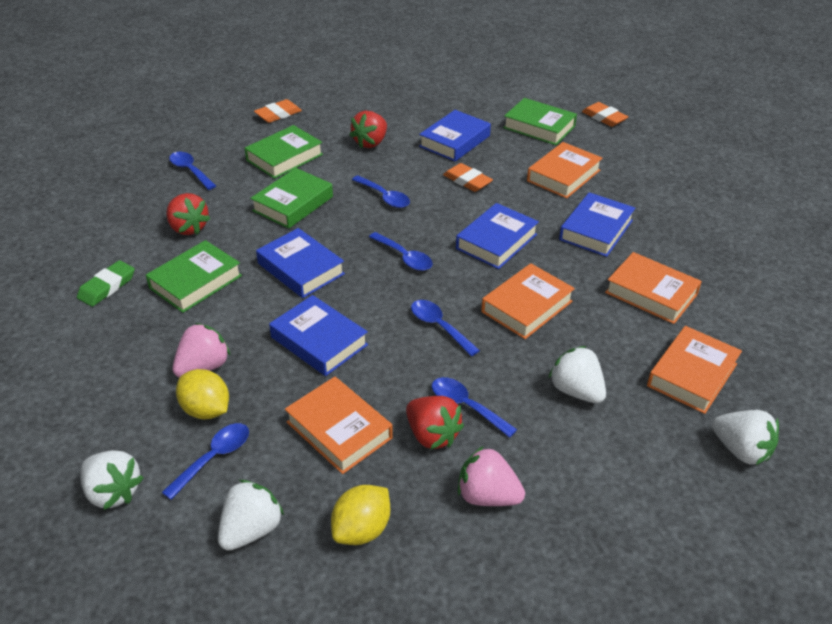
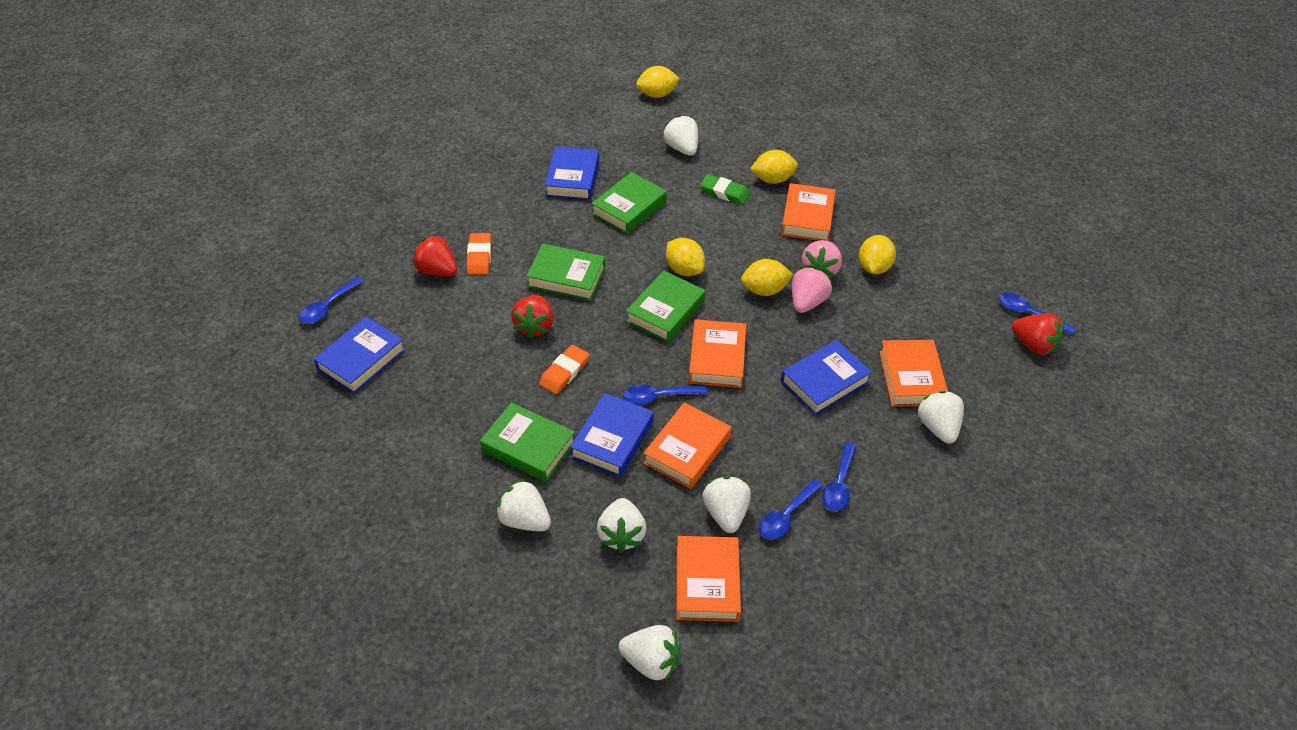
blue book: 5 -> 4
blue spoon: 6 -> 5
orange eraser: 3 -> 2
white strawberry: 4 -> 6
yellow lemon: 2 -> 5

